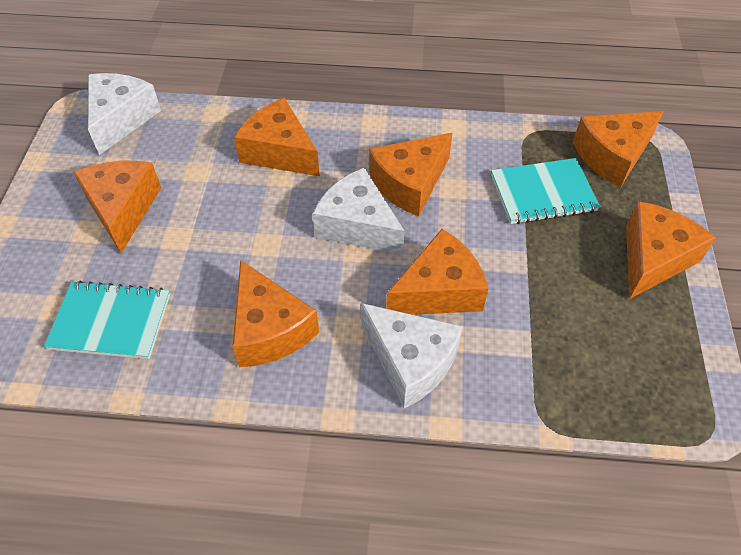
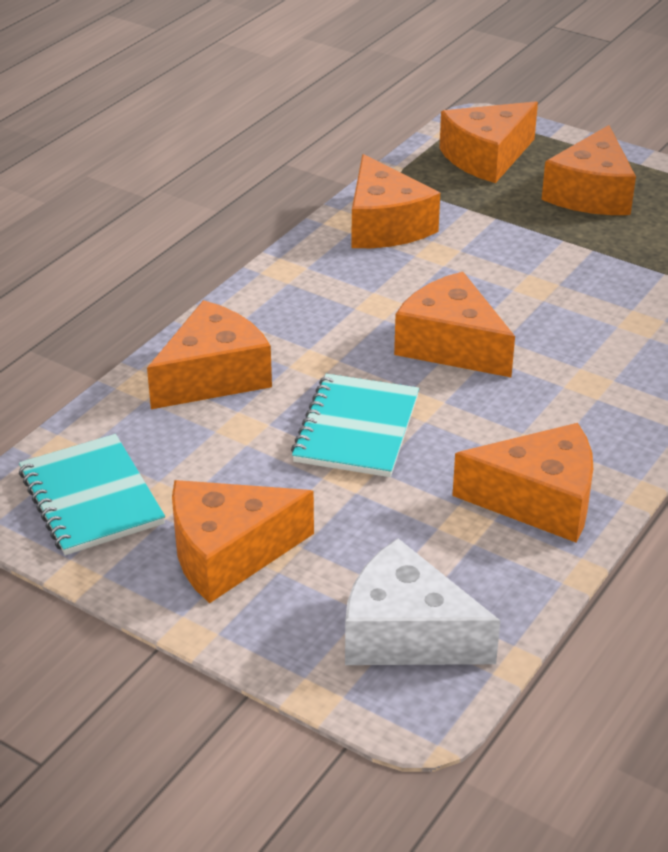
white cheese: 3 -> 1

